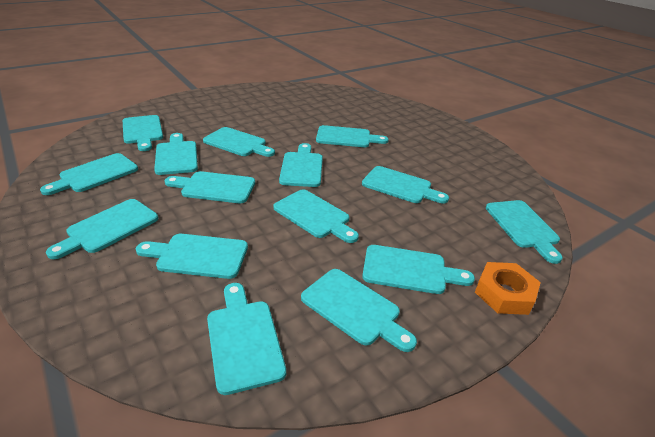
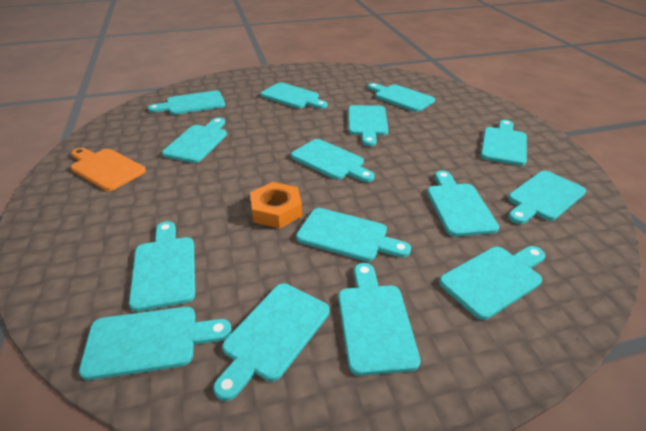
orange cutting board: 0 -> 1

